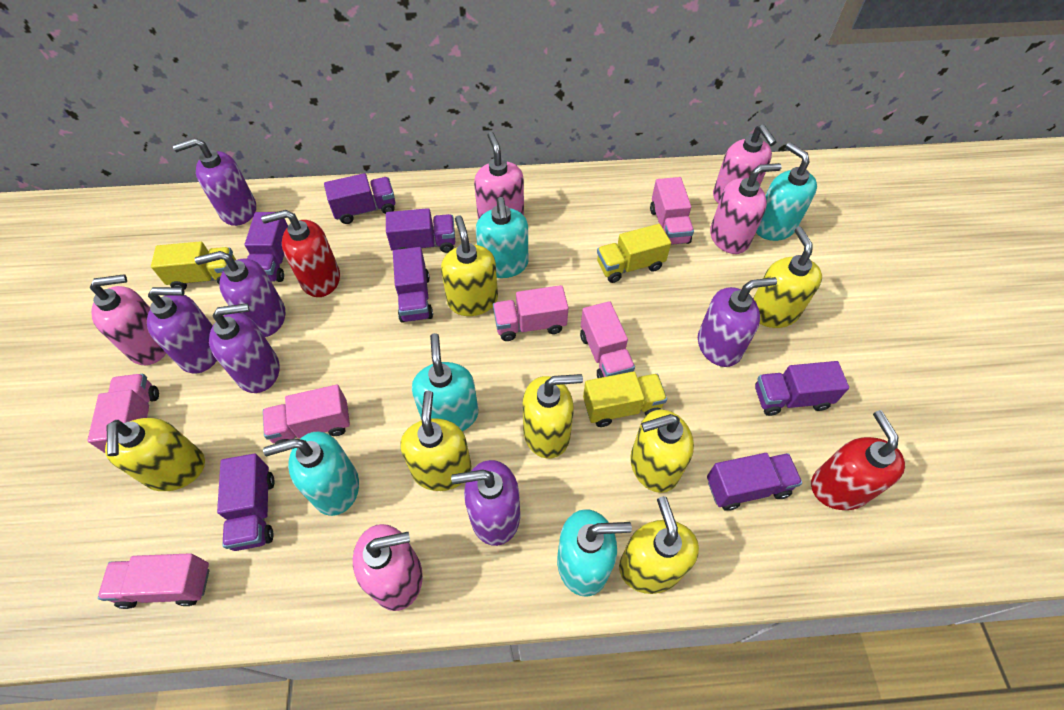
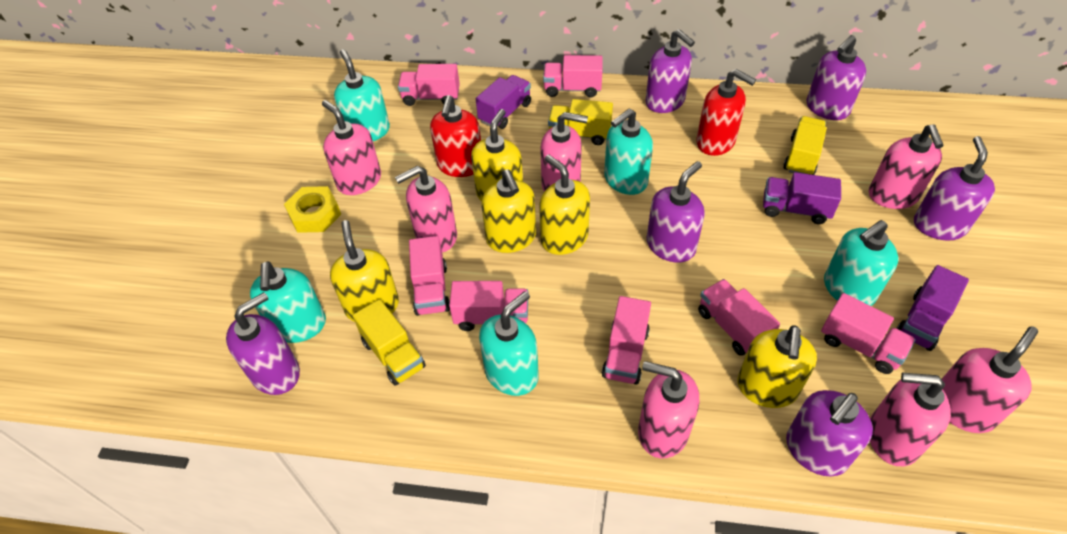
pink soap dispenser: 5 -> 7
pink truck: 6 -> 7
purple truck: 7 -> 3
yellow nut: 0 -> 1
yellow soap dispenser: 7 -> 5

